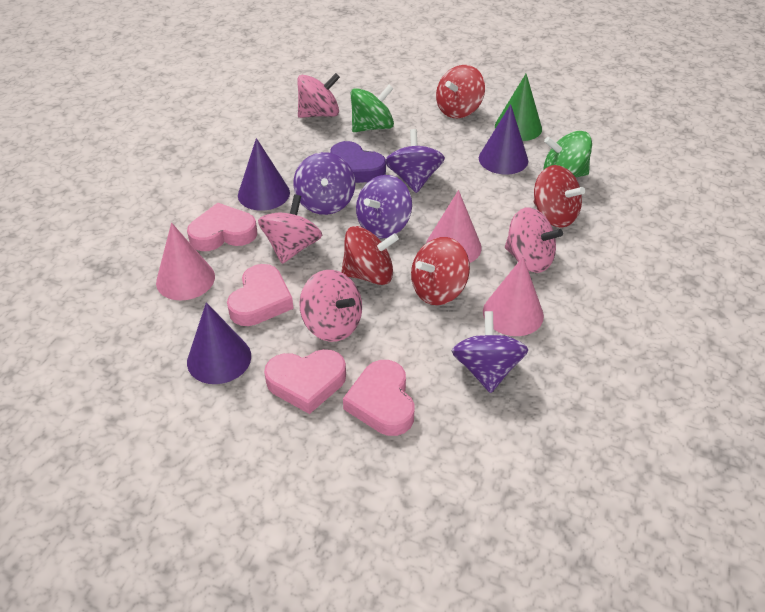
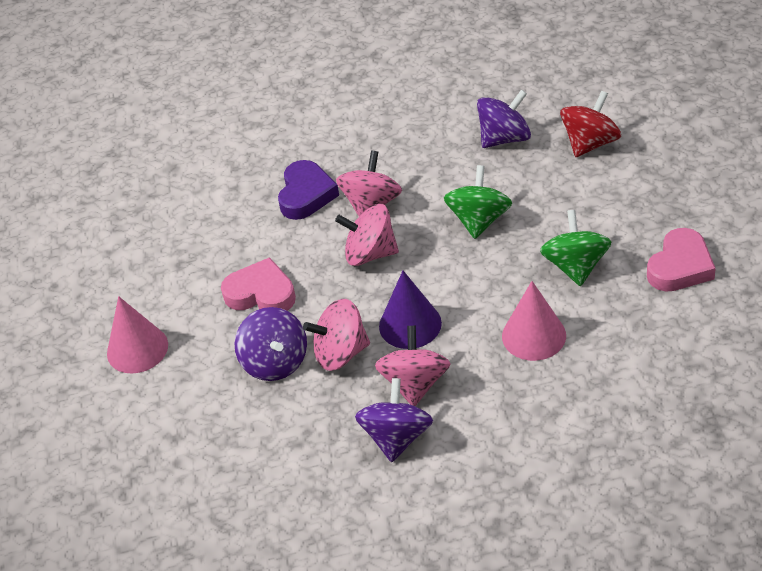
green cone: 1 -> 0
pink cone: 3 -> 2
pink heart: 4 -> 2
purple cone: 3 -> 1
purple spinning top: 4 -> 3
red spinning top: 4 -> 1

